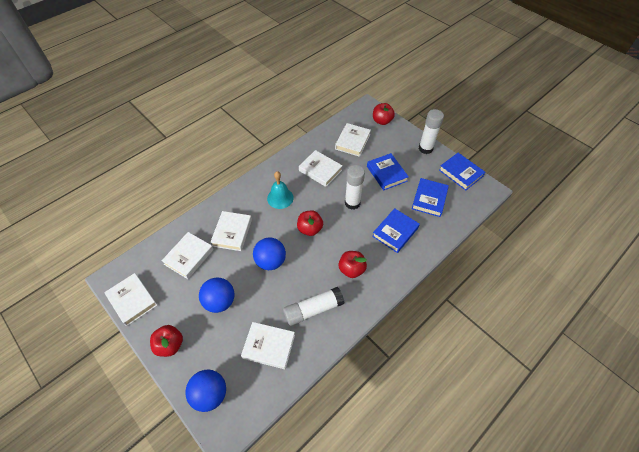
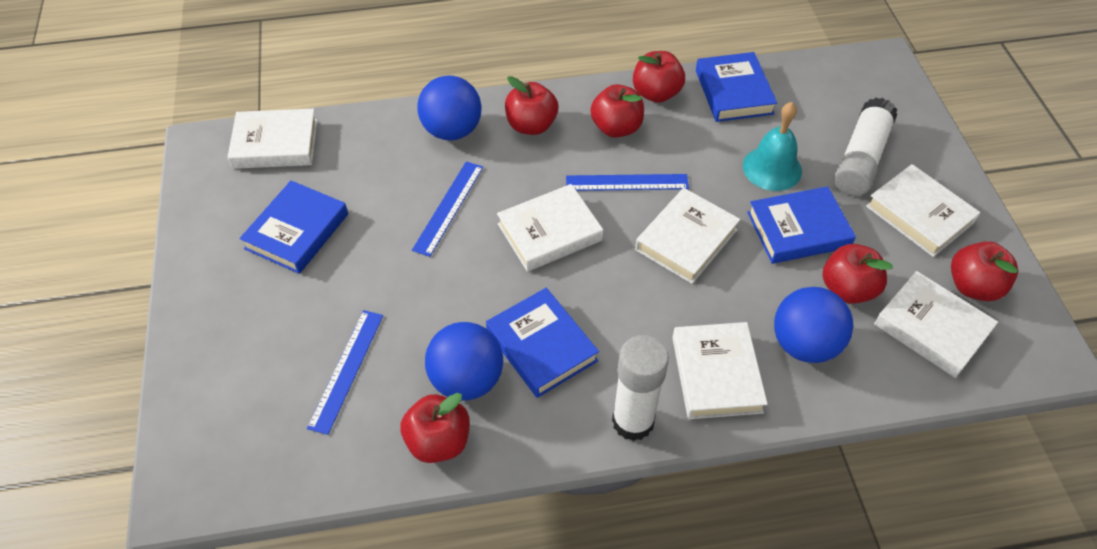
blue ruler: 0 -> 3
red apple: 4 -> 6
white glue stick: 3 -> 2

